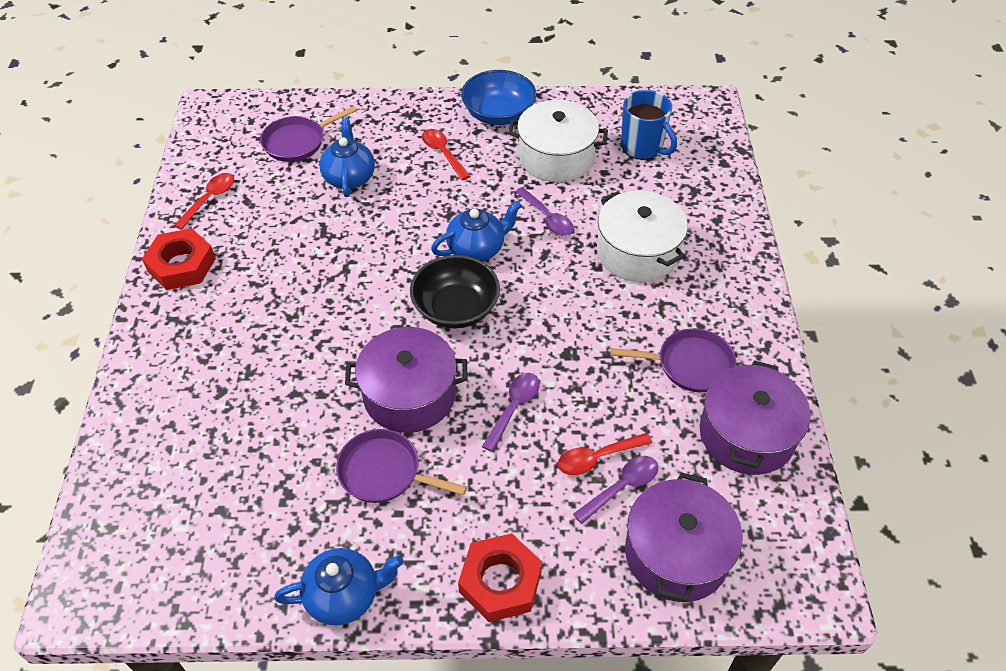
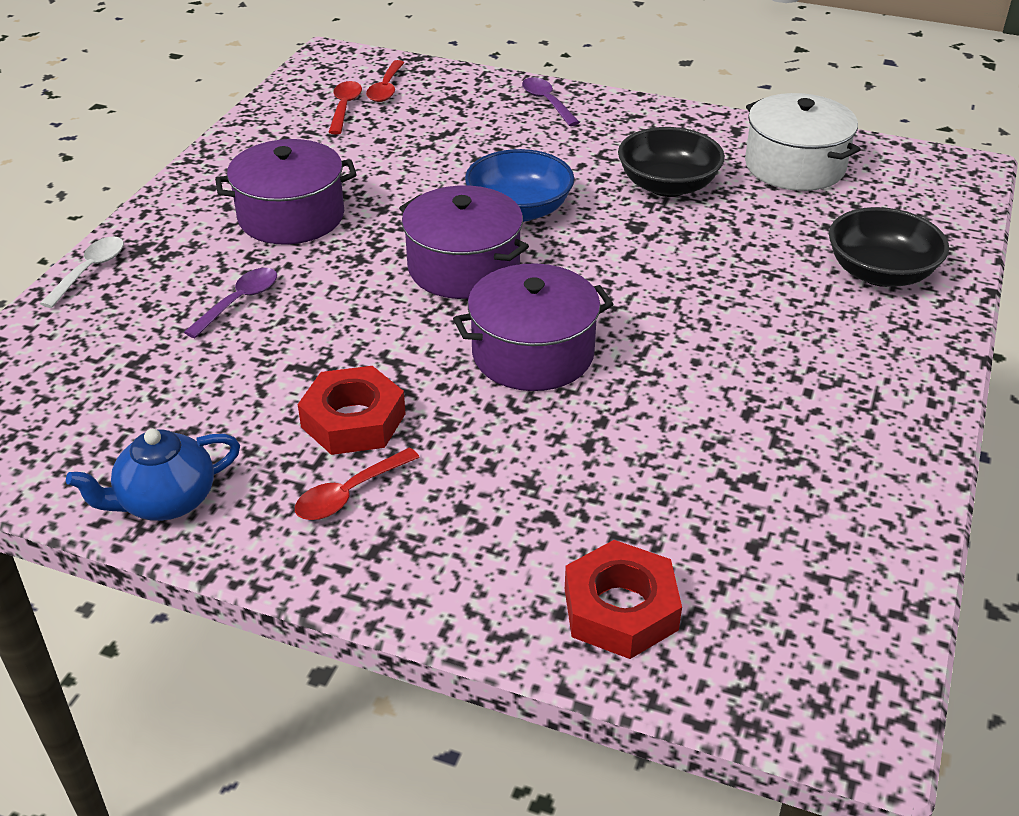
black bowl: 1 -> 2
blue mug: 1 -> 0
blue teapot: 3 -> 1
purple pan: 3 -> 0
purple spoon: 3 -> 2
white pot: 2 -> 1
white spoon: 0 -> 1

